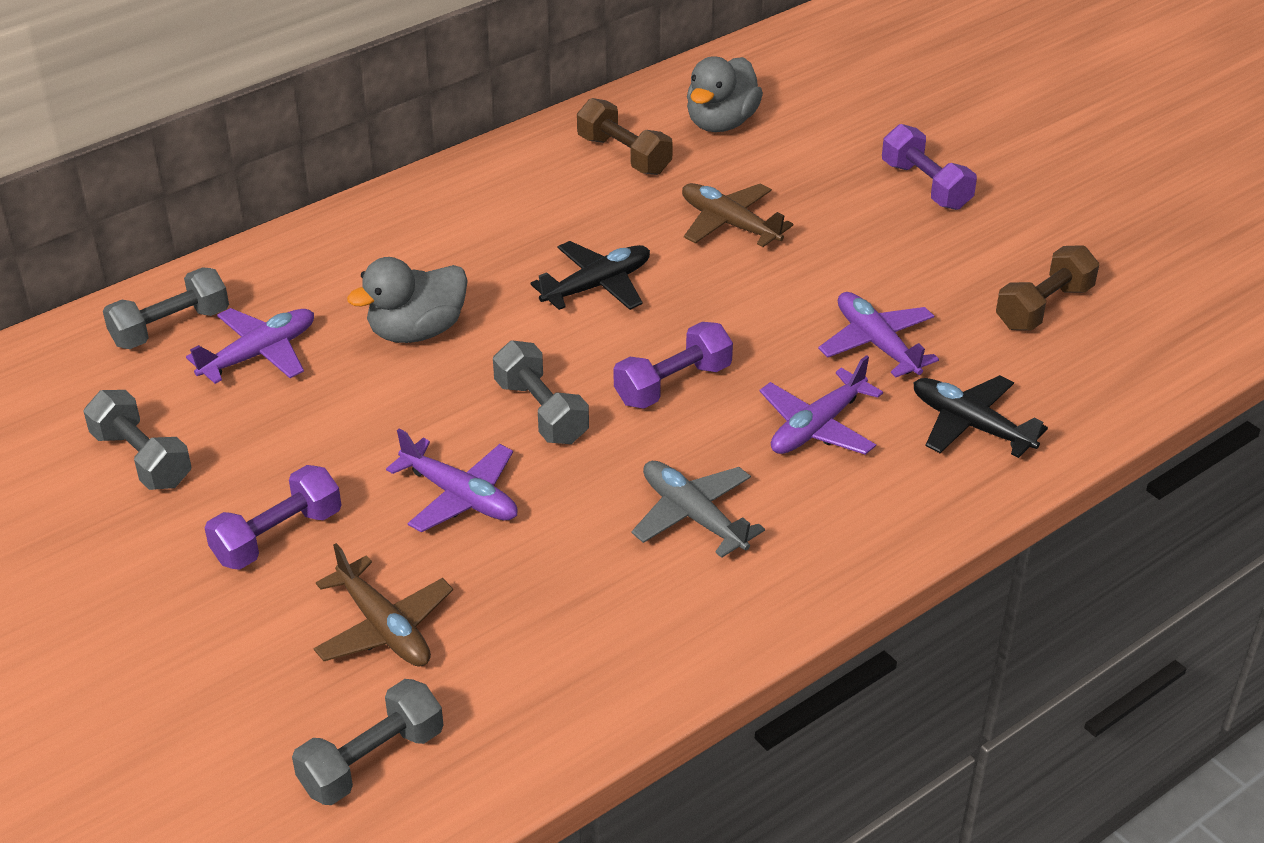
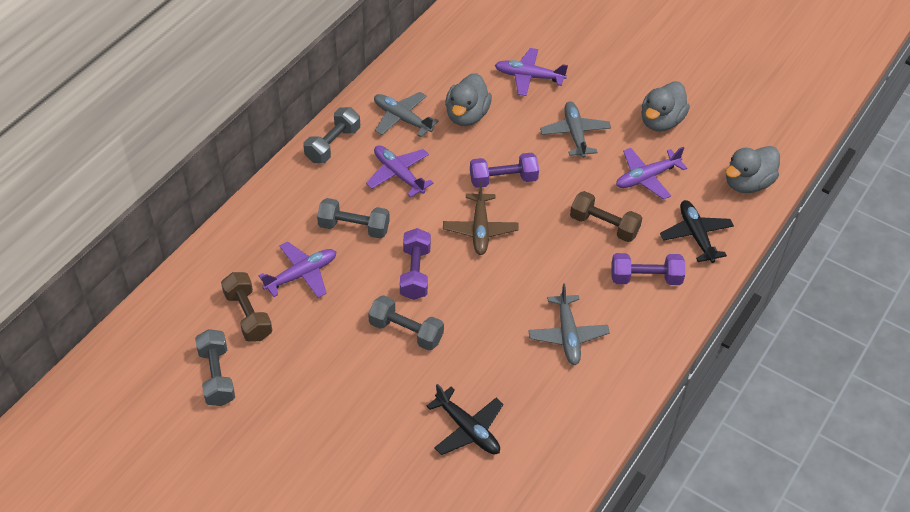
brown plane: 2 -> 1
grey duck: 2 -> 3
grey plane: 1 -> 3

